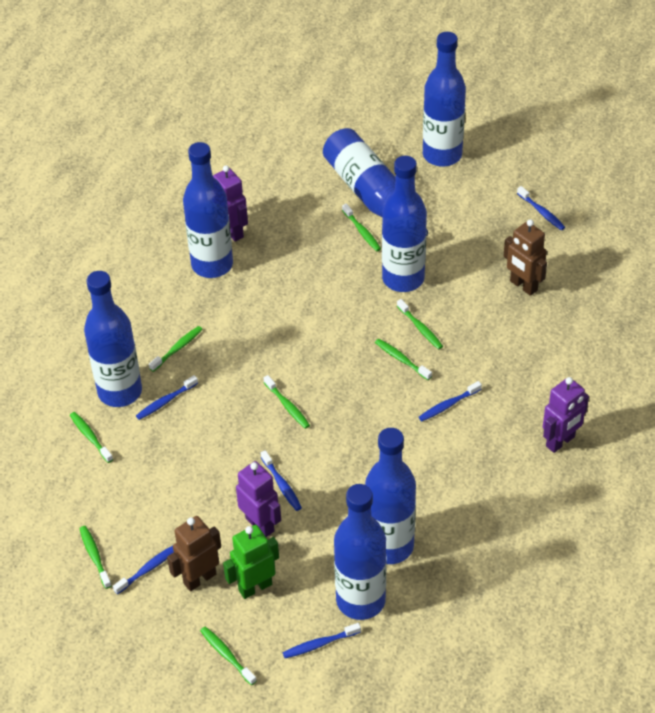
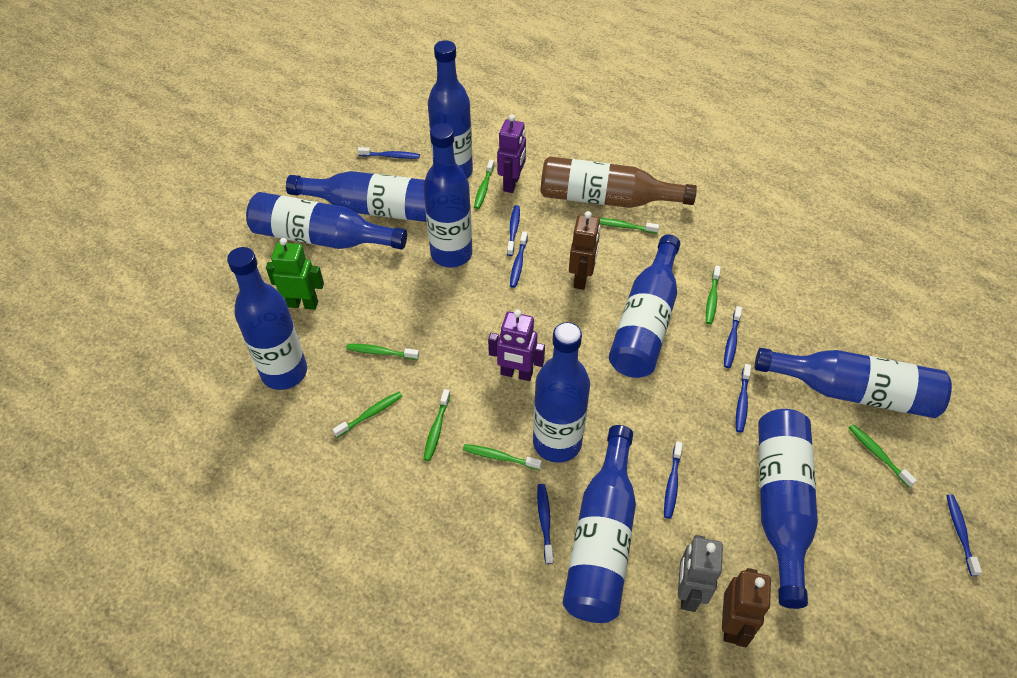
blue bottle: 7 -> 10
blue toothbrush: 6 -> 8
brown bottle: 0 -> 1
grey robot: 0 -> 1
purple robot: 3 -> 2

